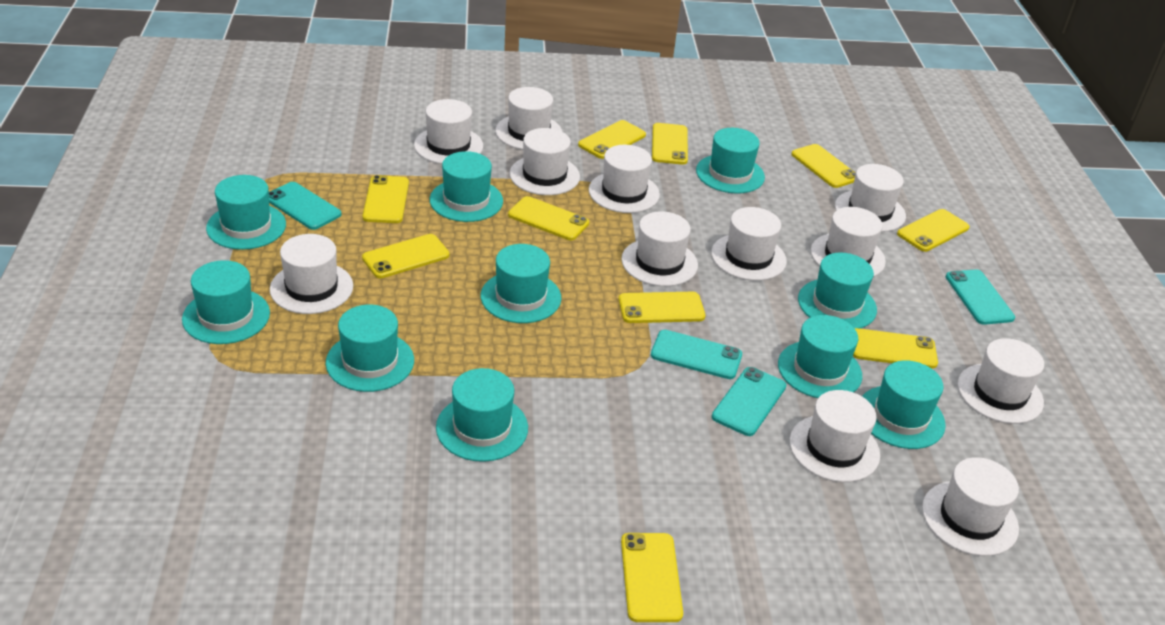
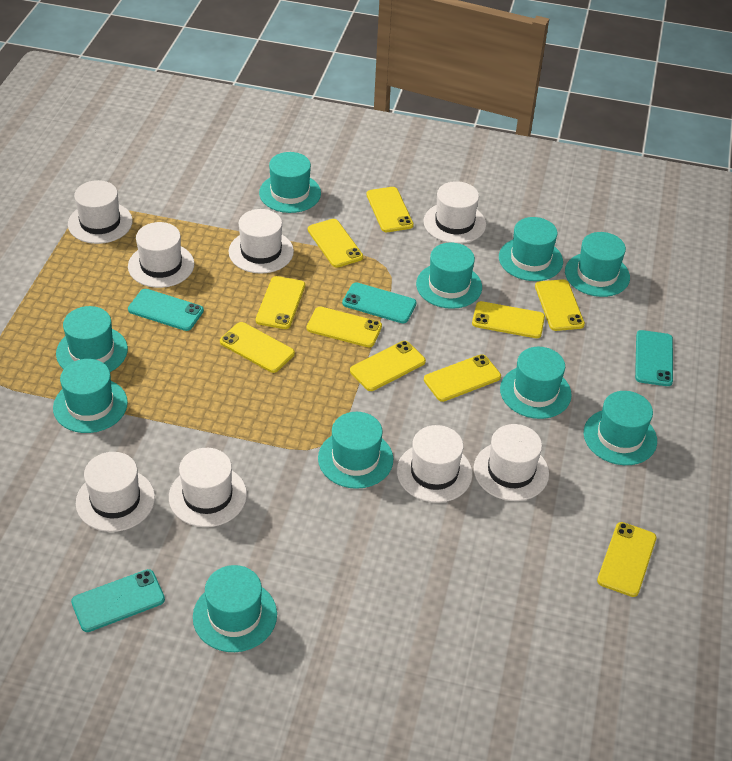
white hat: 12 -> 8

